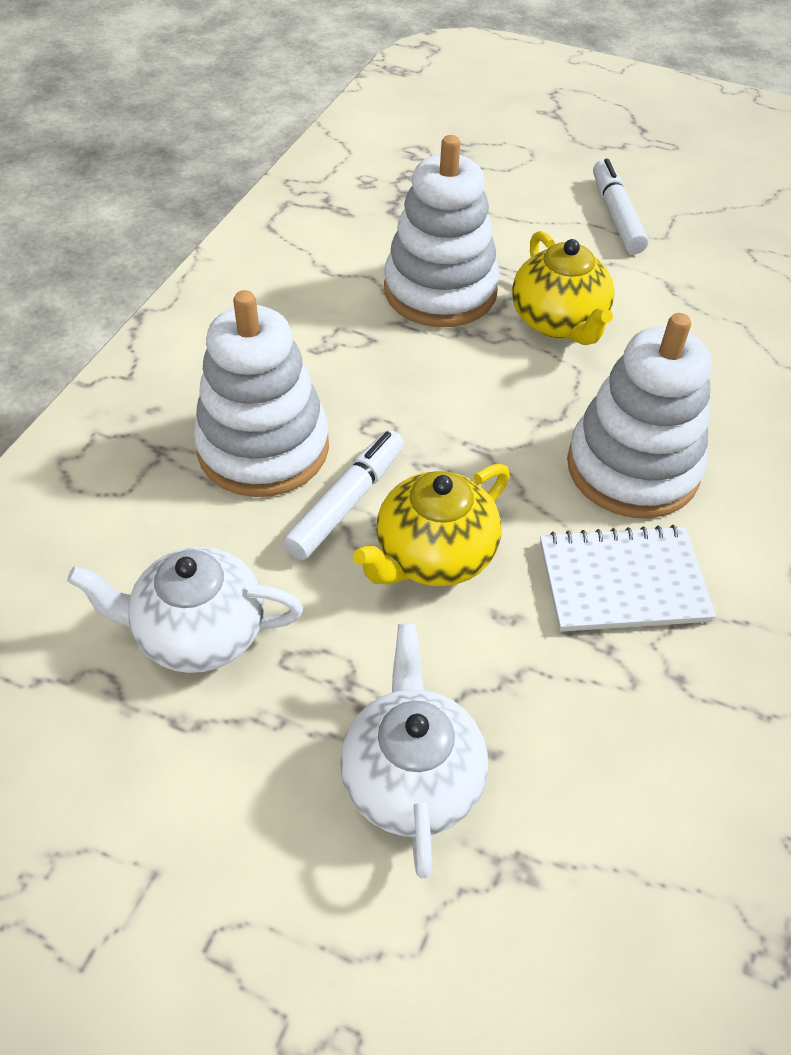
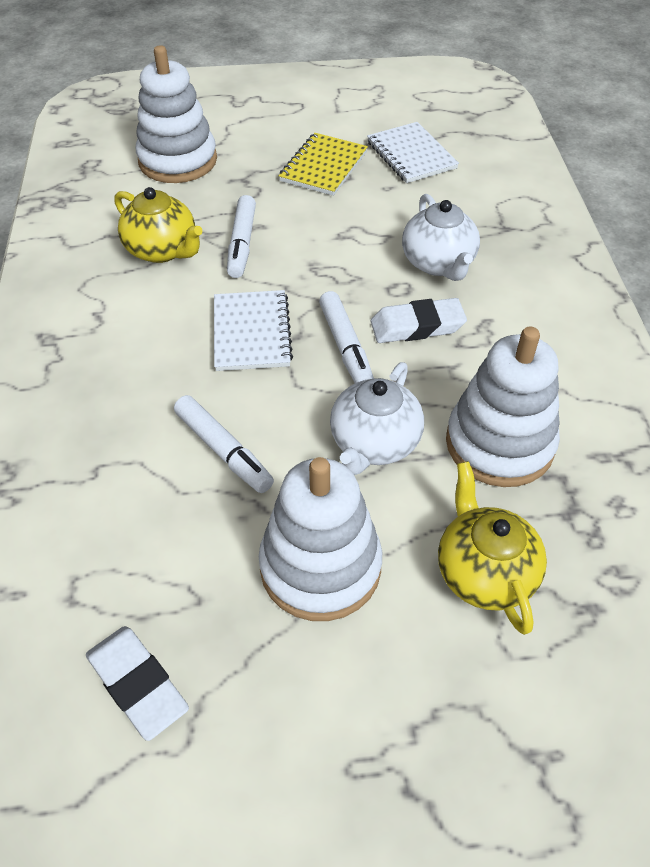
white eraser: 0 -> 2
white marker: 2 -> 3
white notebook: 1 -> 2
yellow notebook: 0 -> 1

